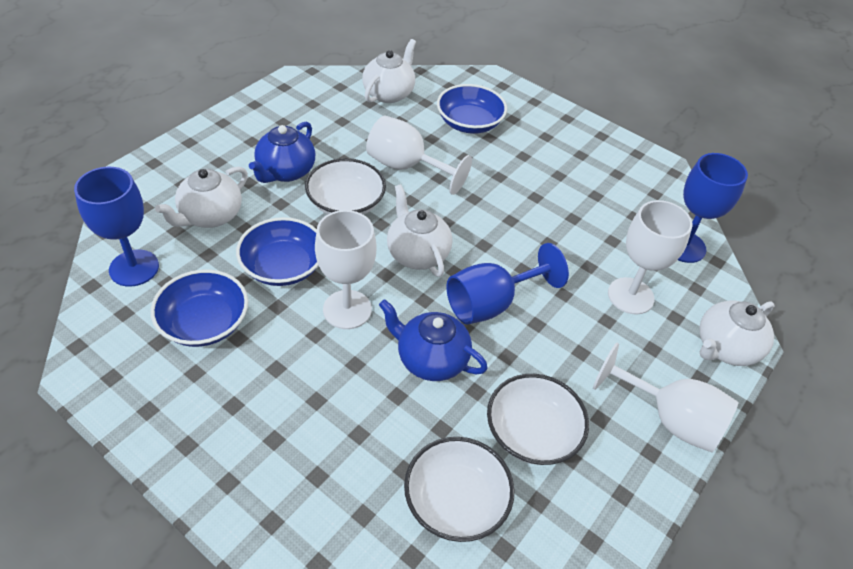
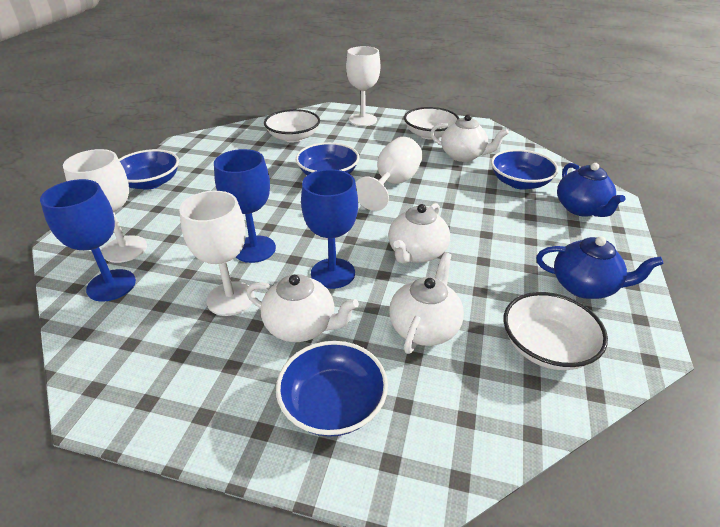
blue bowl: 3 -> 4

